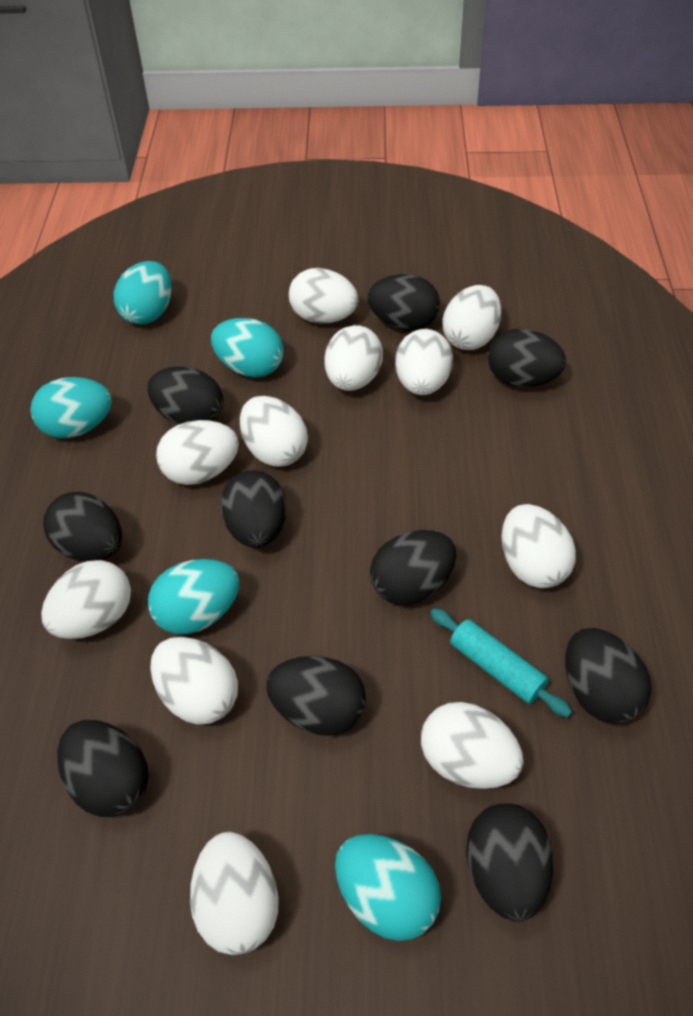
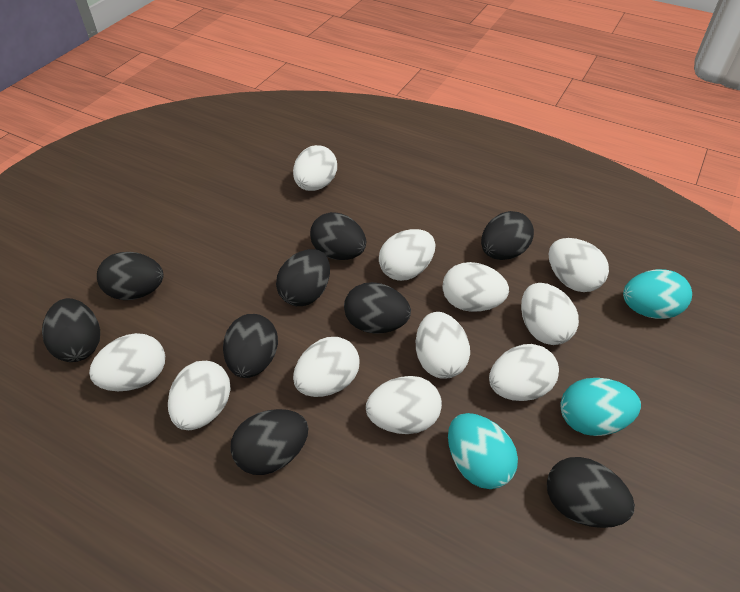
black egg: 10 -> 9
turquoise egg: 5 -> 3
turquoise rolling pin: 1 -> 0

